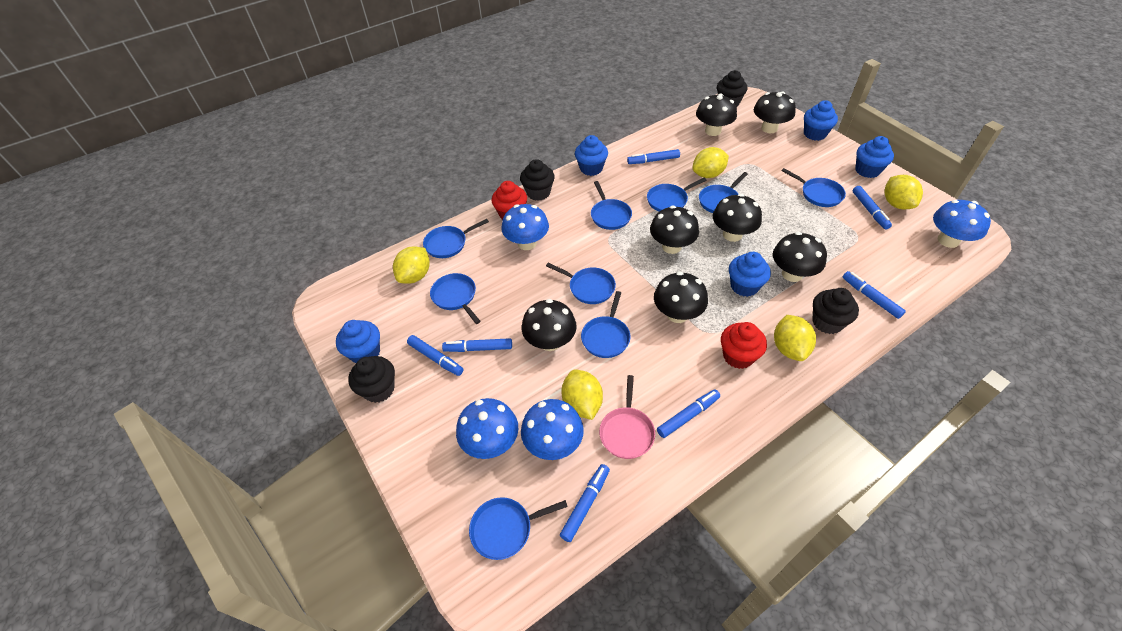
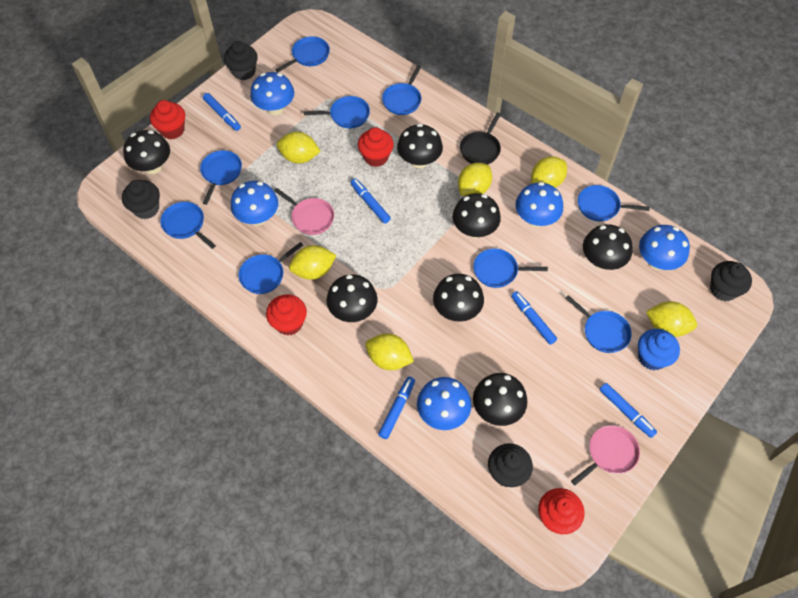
black pan: 0 -> 1
blue cupcake: 5 -> 1
blue marker: 7 -> 5
blue mushroom: 4 -> 5
pink pan: 1 -> 2
red cupcake: 2 -> 4
yellow lemon: 5 -> 6

